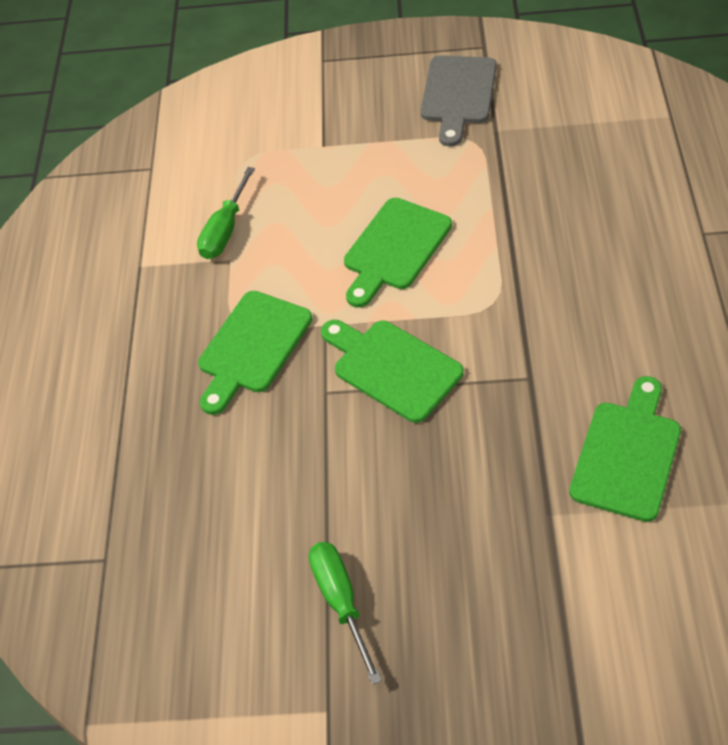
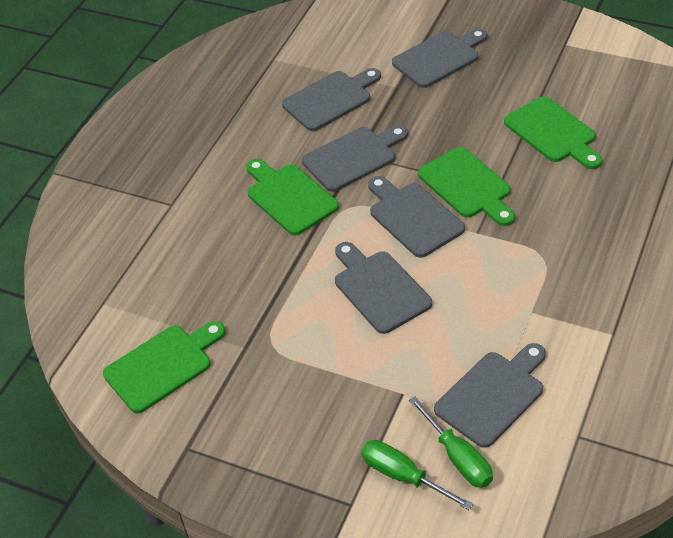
grey cutting board: 1 -> 6

